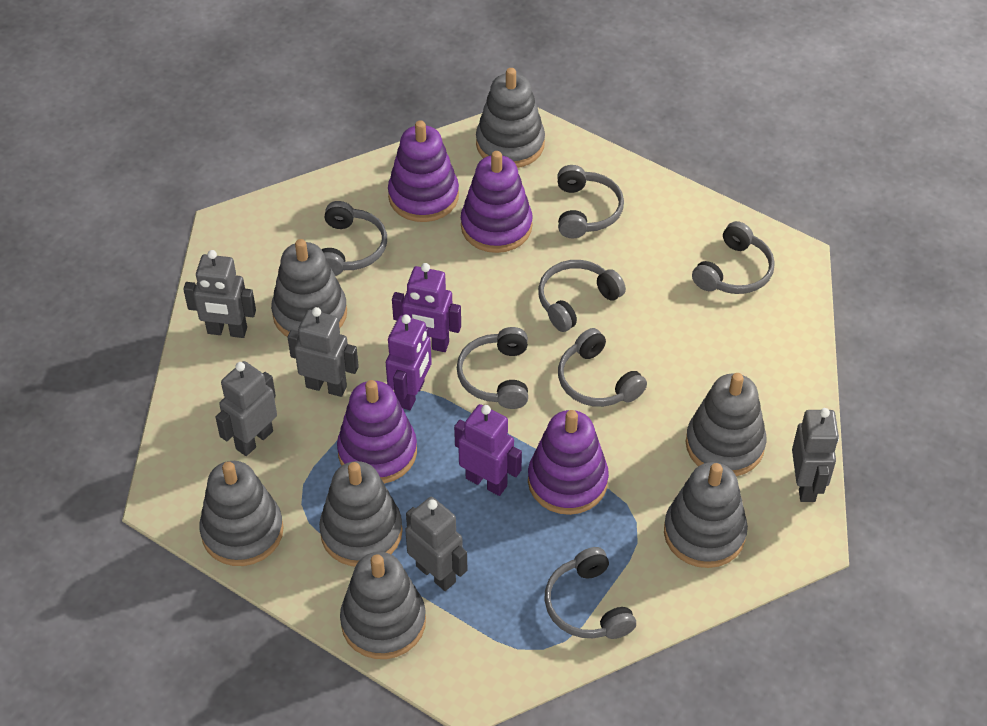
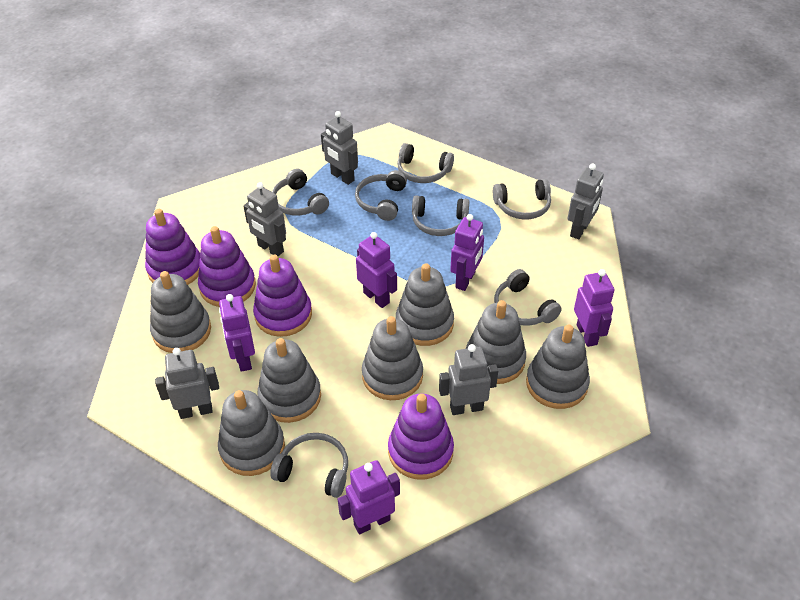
purple robot: 3 -> 5

